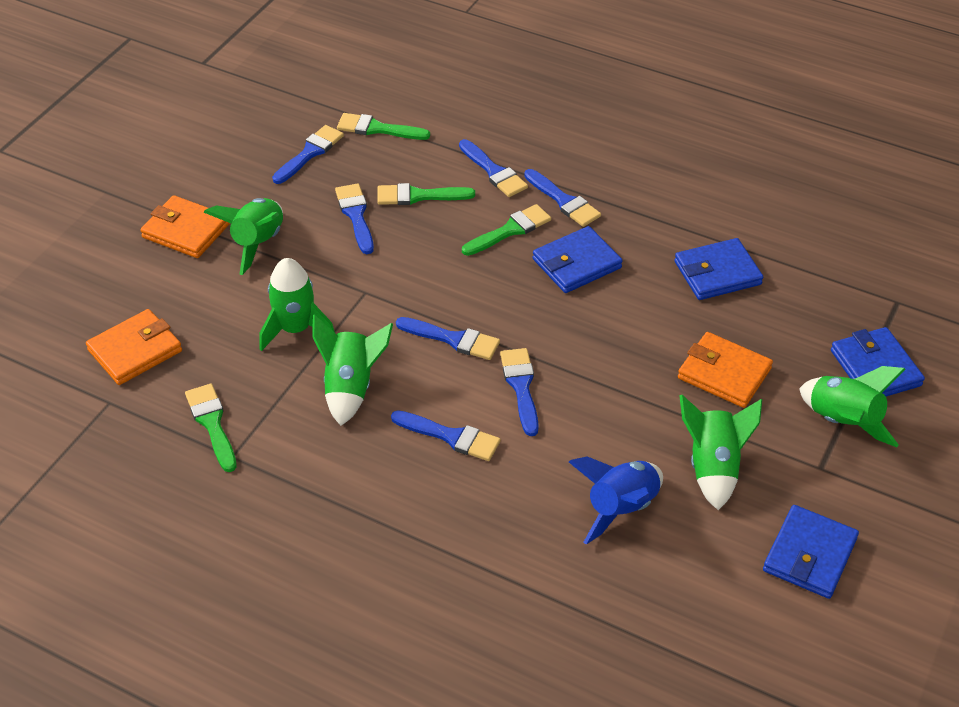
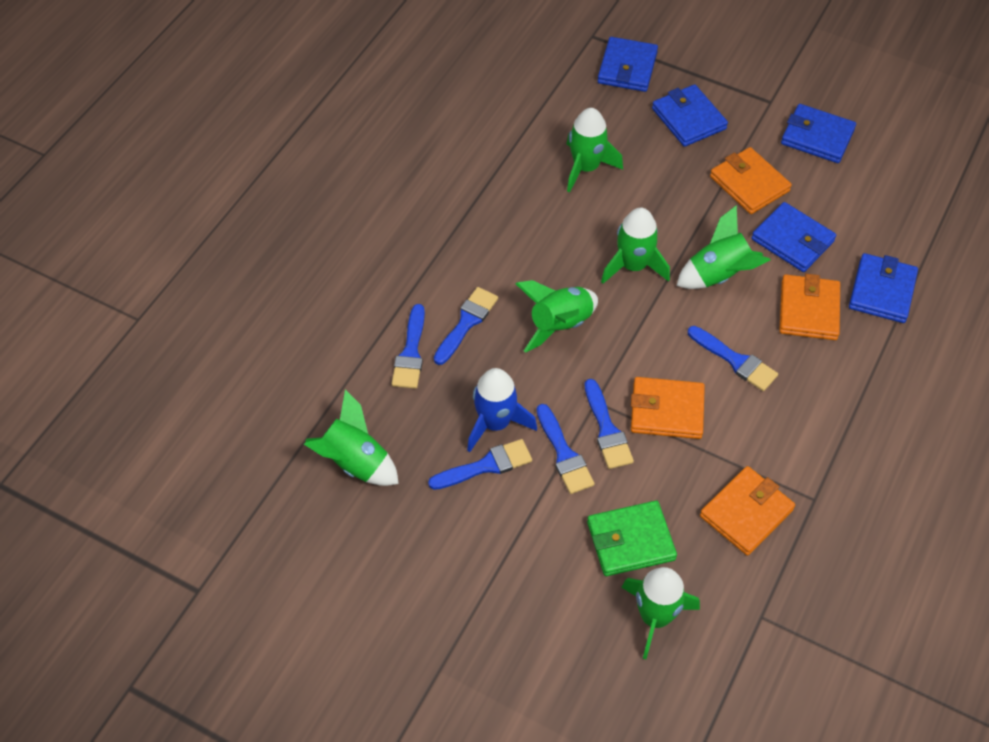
blue brush: 7 -> 6
blue wallet: 4 -> 5
green brush: 4 -> 0
green rocket: 5 -> 6
green wallet: 0 -> 1
orange wallet: 3 -> 4

